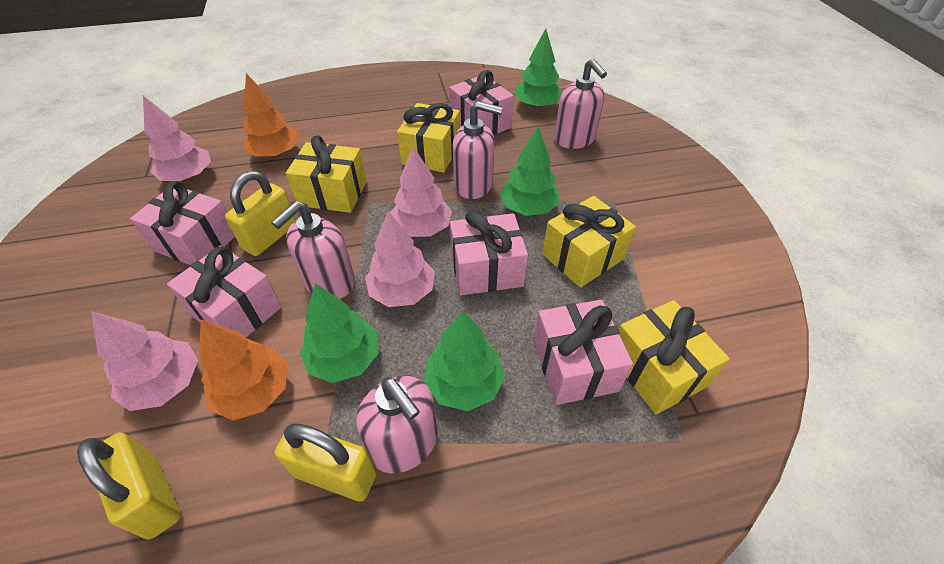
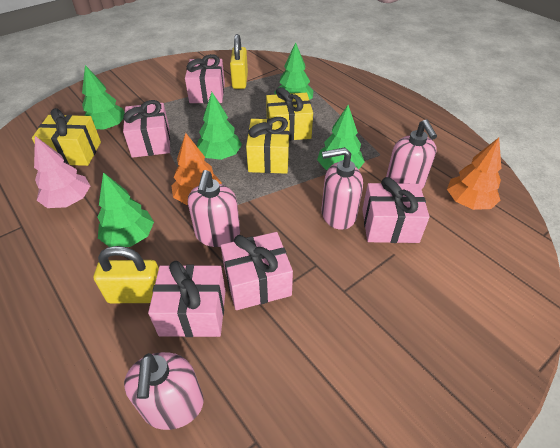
green tree: 4 -> 5
pink tree: 4 -> 1
yellow gift: 4 -> 3
yellow padlock: 3 -> 2

